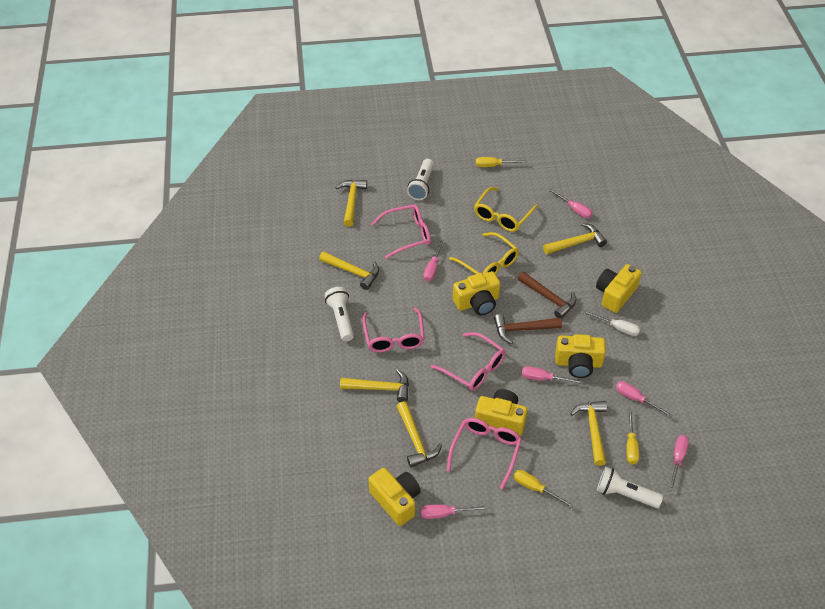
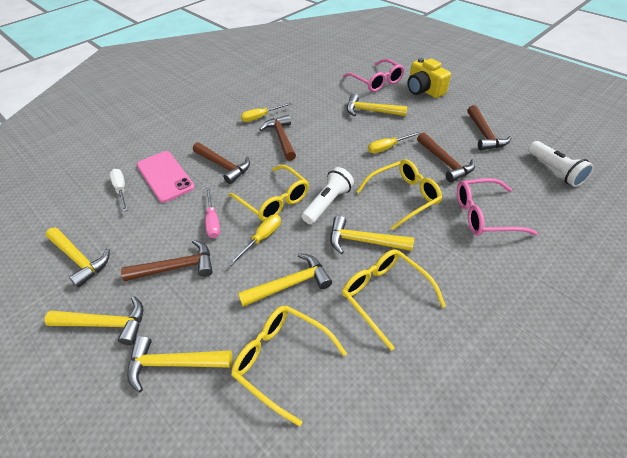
brown hammer: 2 -> 5
pink glasses: 4 -> 2
pink phone: 0 -> 1
pink screwdriver: 6 -> 1
white flashlight: 3 -> 2
yellow camera: 5 -> 1
yellow glasses: 2 -> 4

